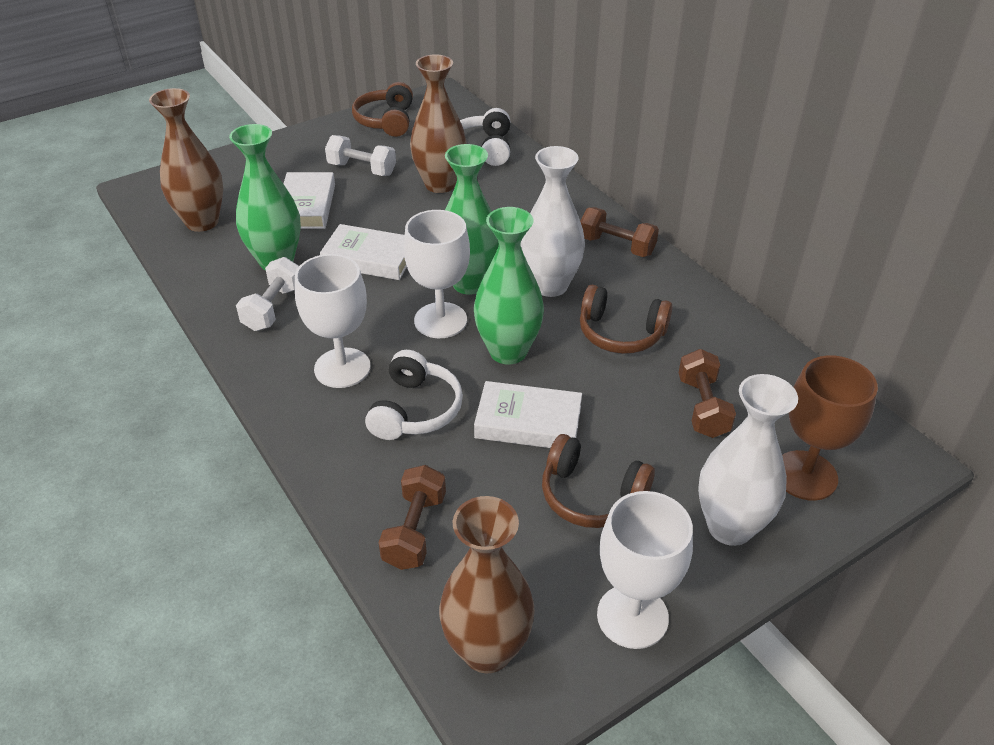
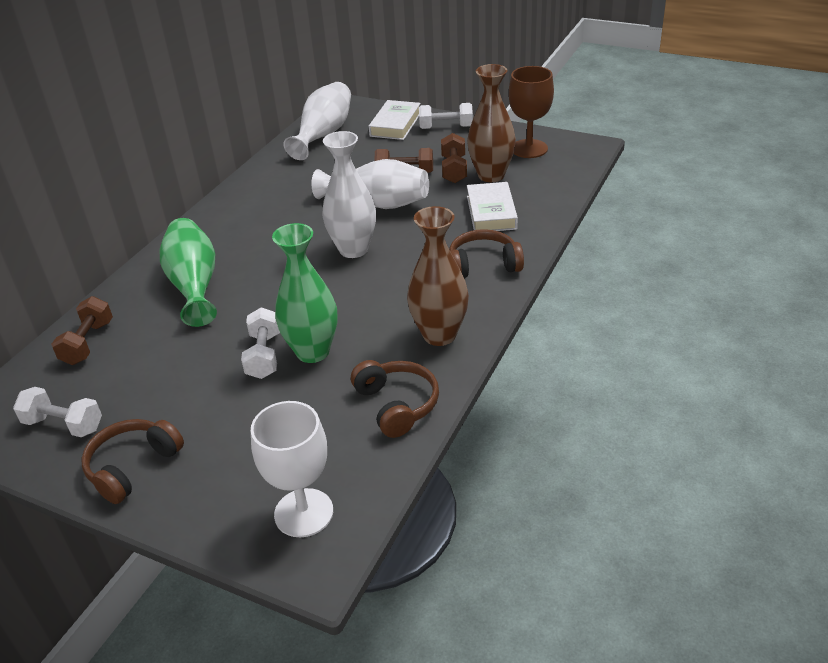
brown vase: 3 -> 2
green vase: 3 -> 2
white book: 3 -> 2
white dumbbell: 2 -> 3
white goblet: 3 -> 1
white headphones: 2 -> 0
white vase: 2 -> 3

